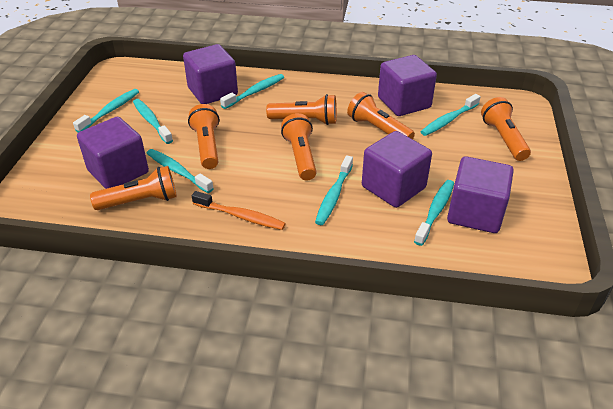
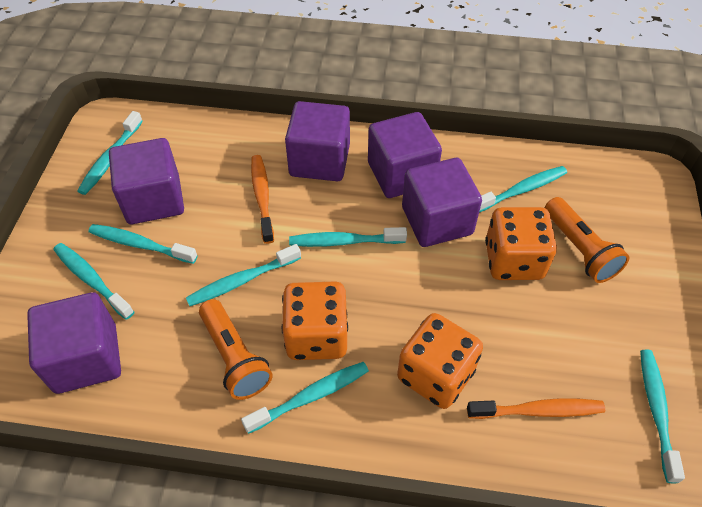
orange dice: 0 -> 3
orange flashlight: 6 -> 2
orange toothbrush: 1 -> 2
turquoise toothbrush: 7 -> 8

